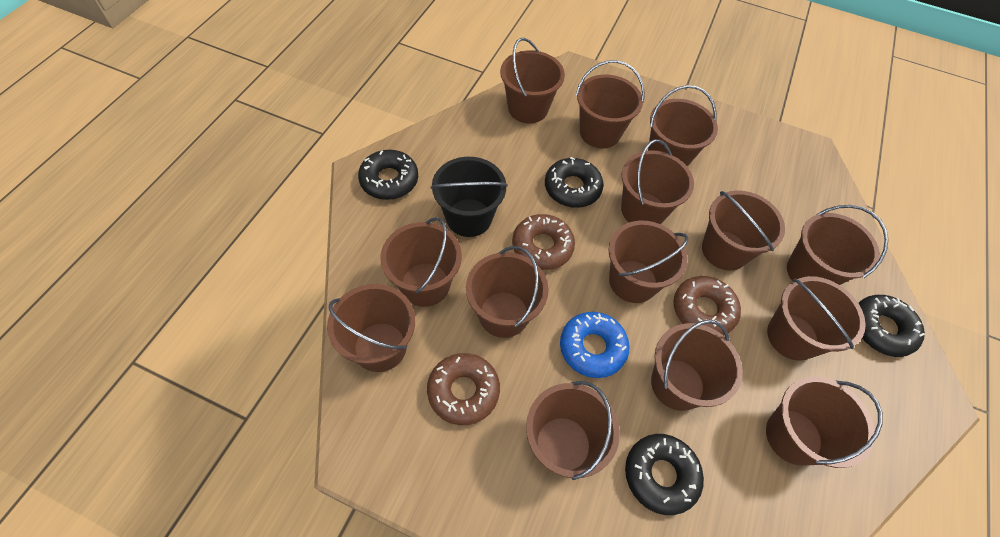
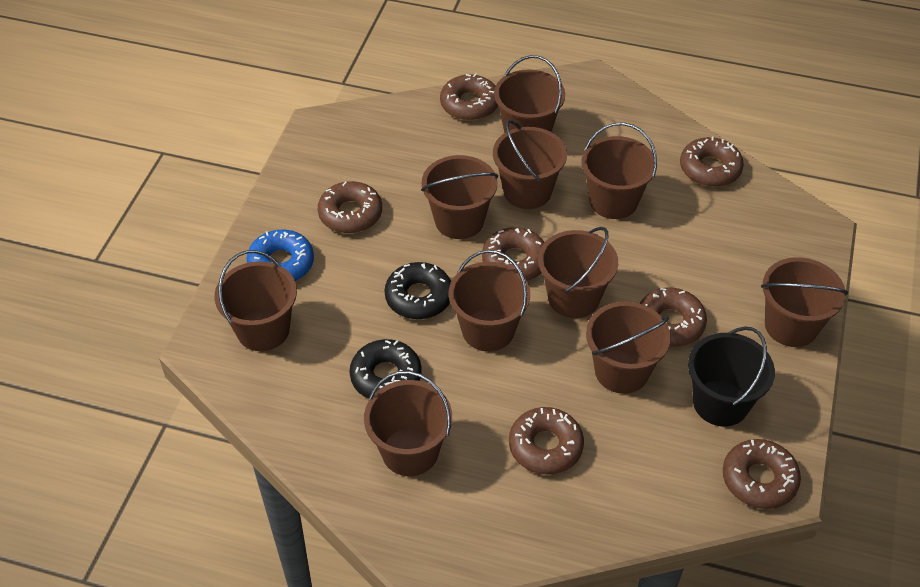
black donut: 4 -> 2
brown bucket: 14 -> 10
brown donut: 3 -> 7

